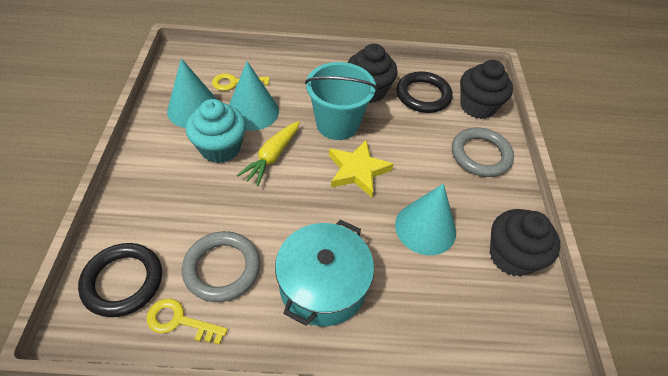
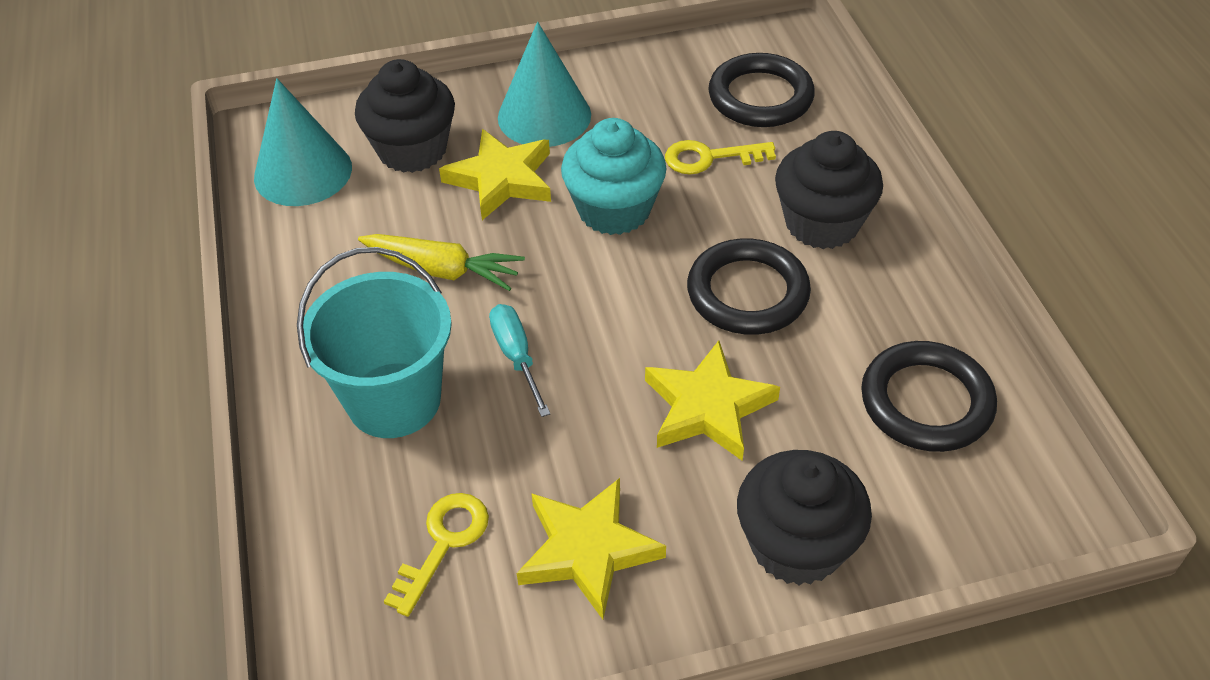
black ring: 2 -> 3
grey ring: 2 -> 0
turquoise cone: 3 -> 2
turquoise pot: 1 -> 0
turquoise screwdriver: 0 -> 1
yellow star: 1 -> 3

